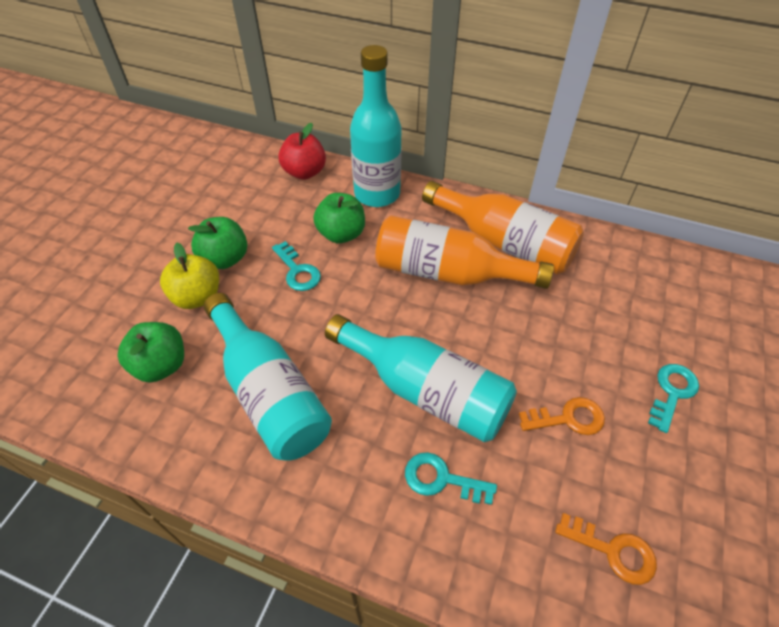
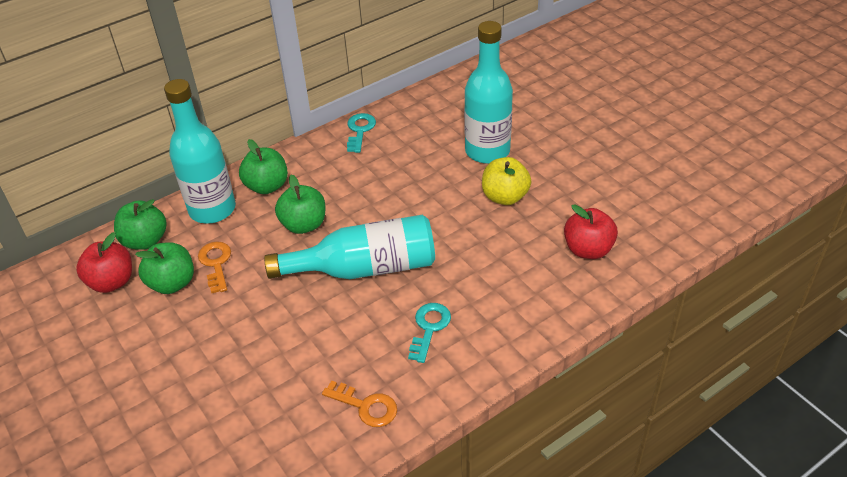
green apple: 3 -> 4
orange bottle: 2 -> 0
red apple: 1 -> 2
turquoise key: 3 -> 2

